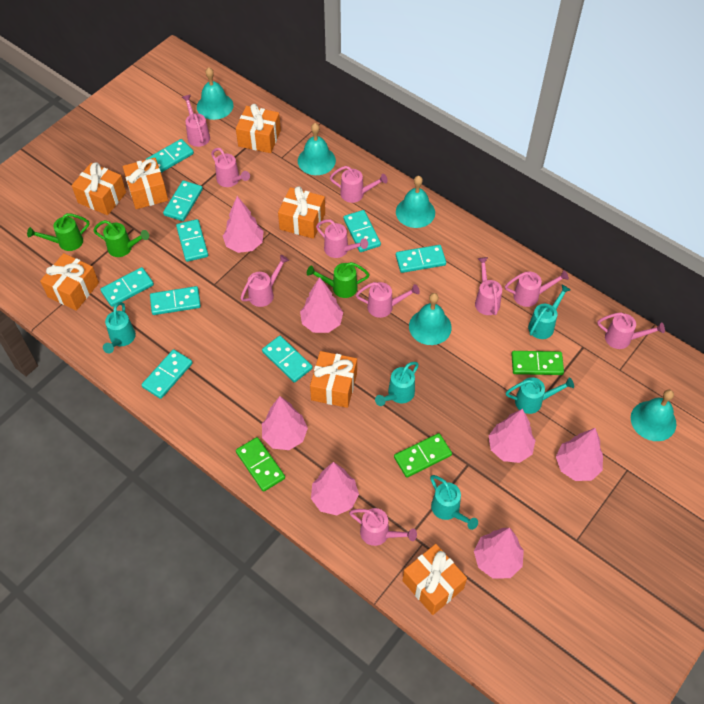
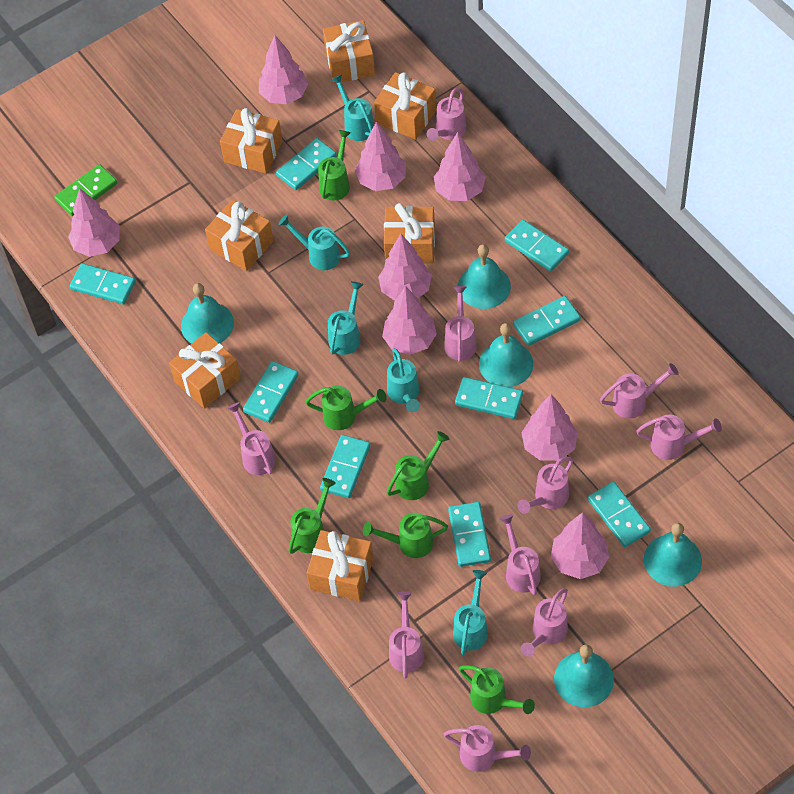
green domino: 3 -> 1
green watering can: 3 -> 6
pink tree: 7 -> 8

